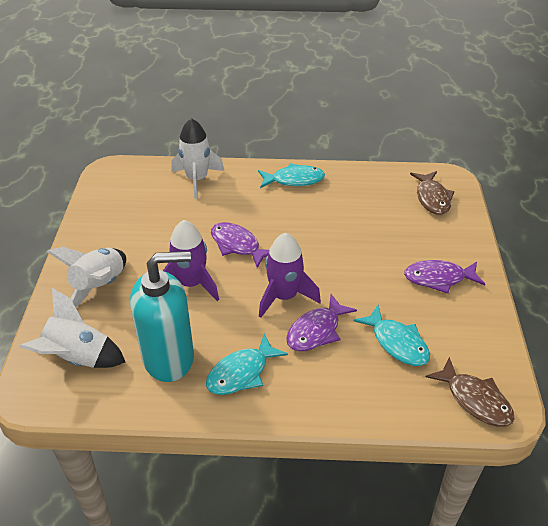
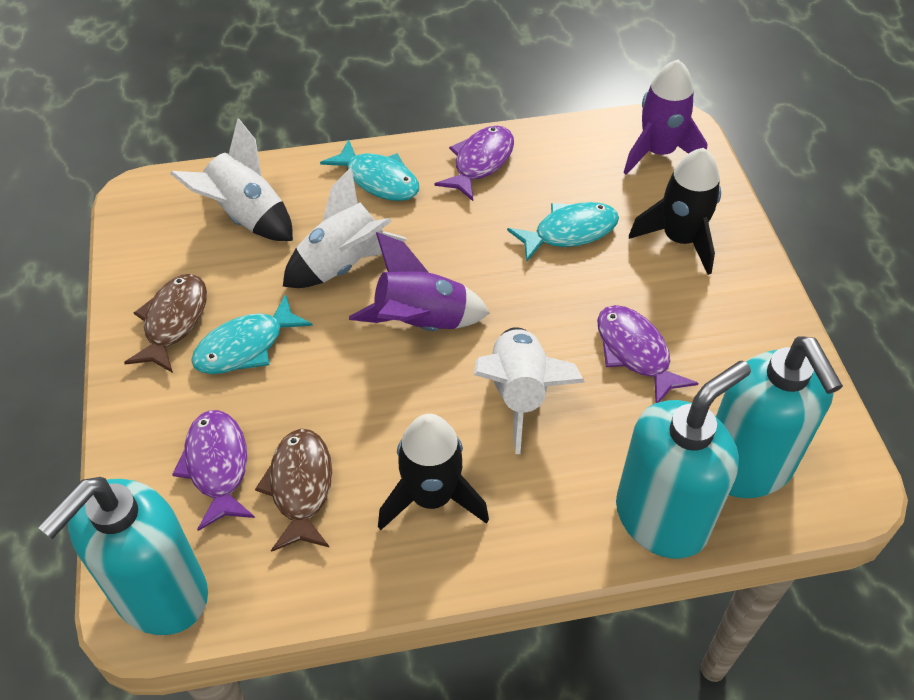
black rocket: 0 -> 2
turquoise soap dispenser: 1 -> 3

